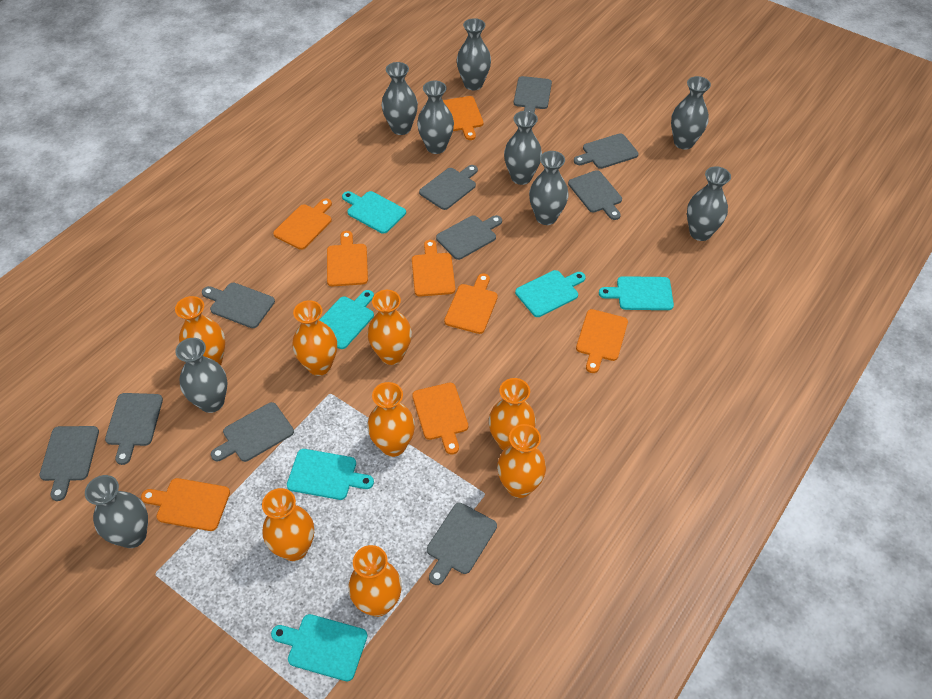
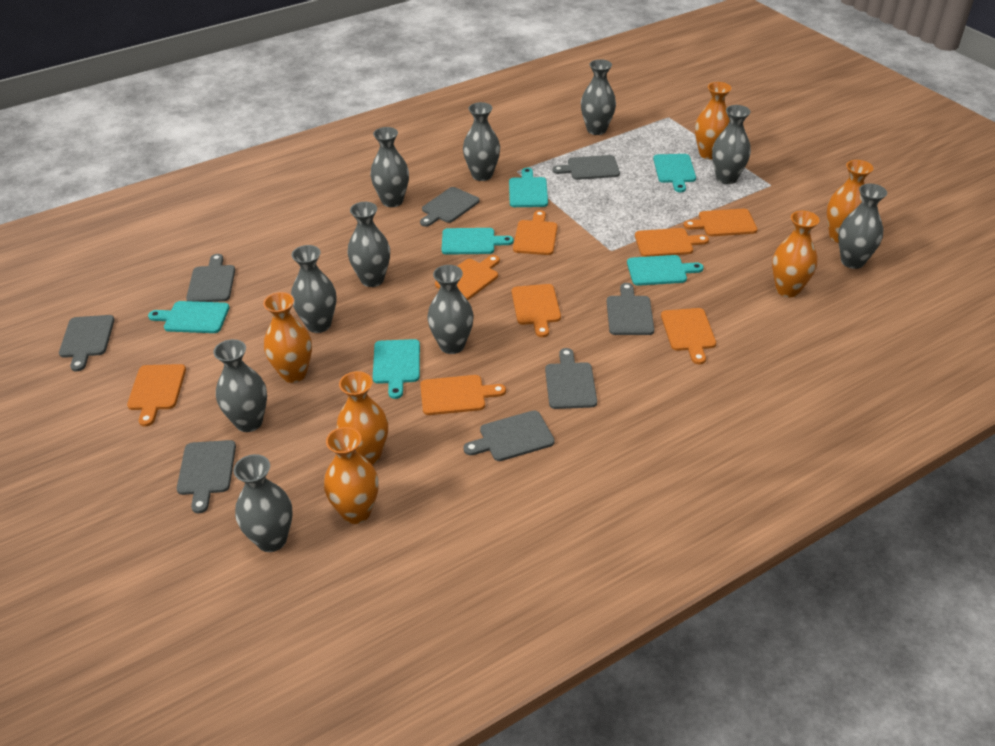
grey cutting board: 10 -> 8
grey vase: 9 -> 10
orange vase: 8 -> 6

